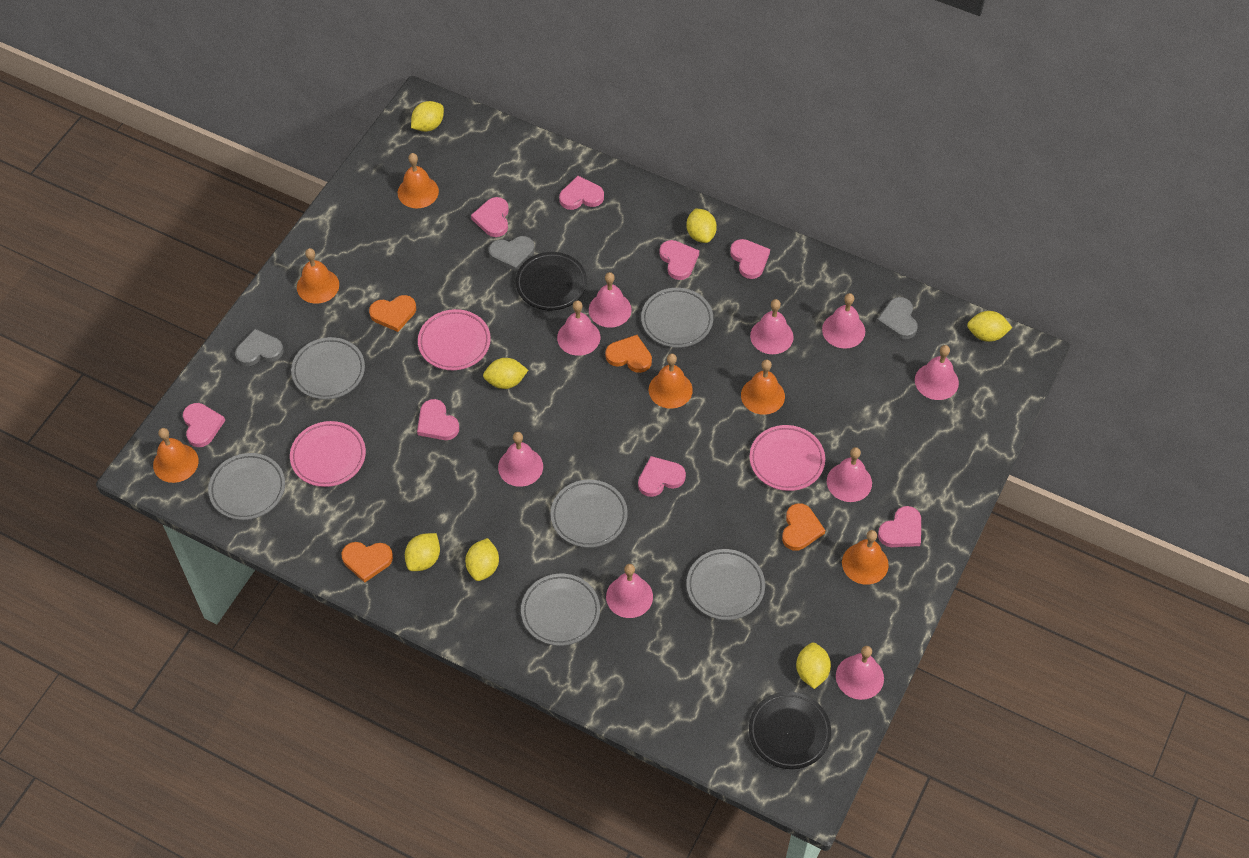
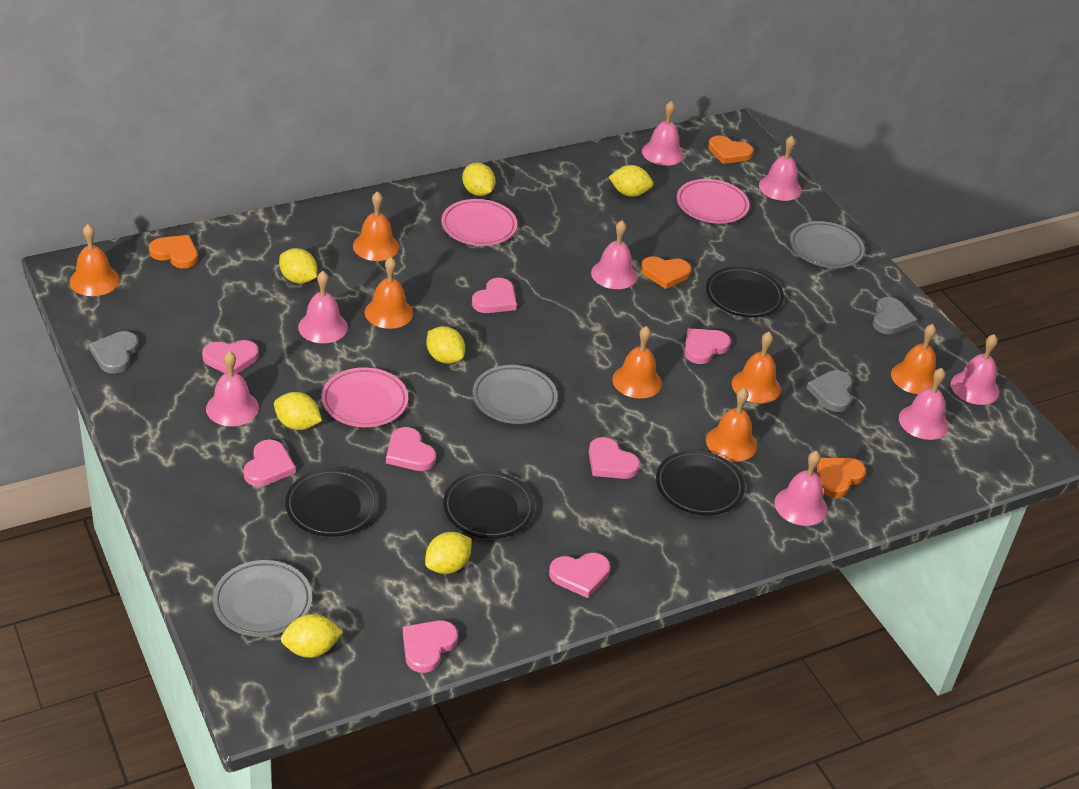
black plate: 2 -> 4
grey plate: 6 -> 3
orange bell: 6 -> 7
pink bell: 9 -> 8

